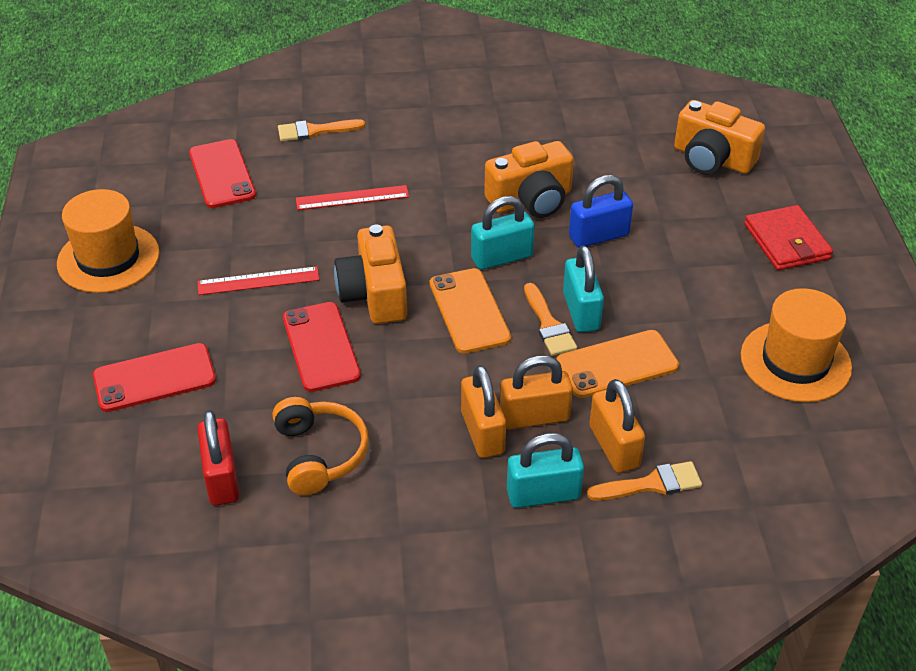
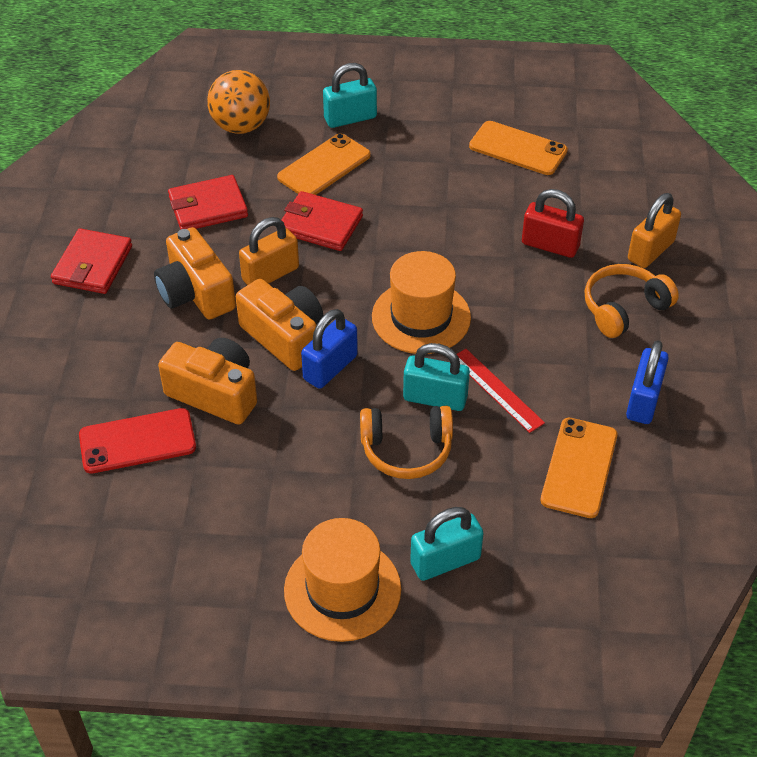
blue padlock: 1 -> 2
orange ball: 0 -> 1
orange brush: 3 -> 0
orange headphones: 1 -> 2
orange padlock: 3 -> 2
orange phone: 2 -> 3
red phone: 3 -> 1
red ruler: 2 -> 1
red wallet: 1 -> 3

